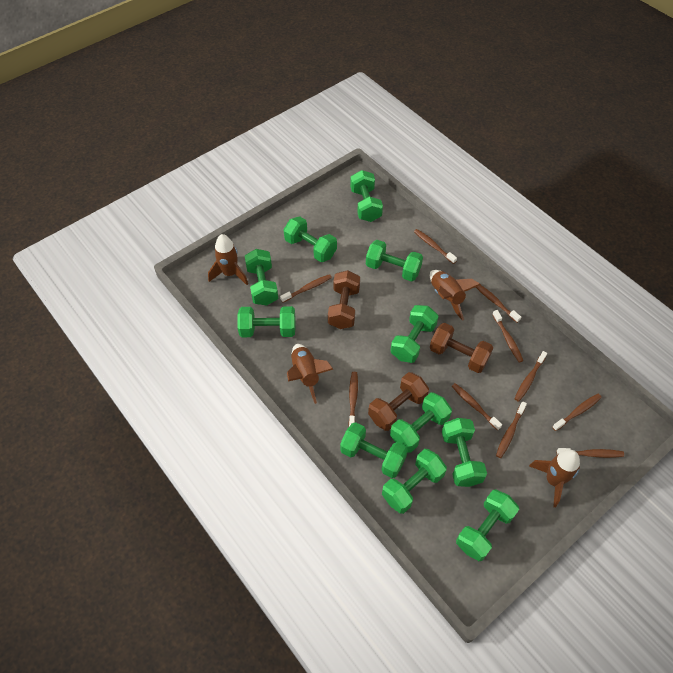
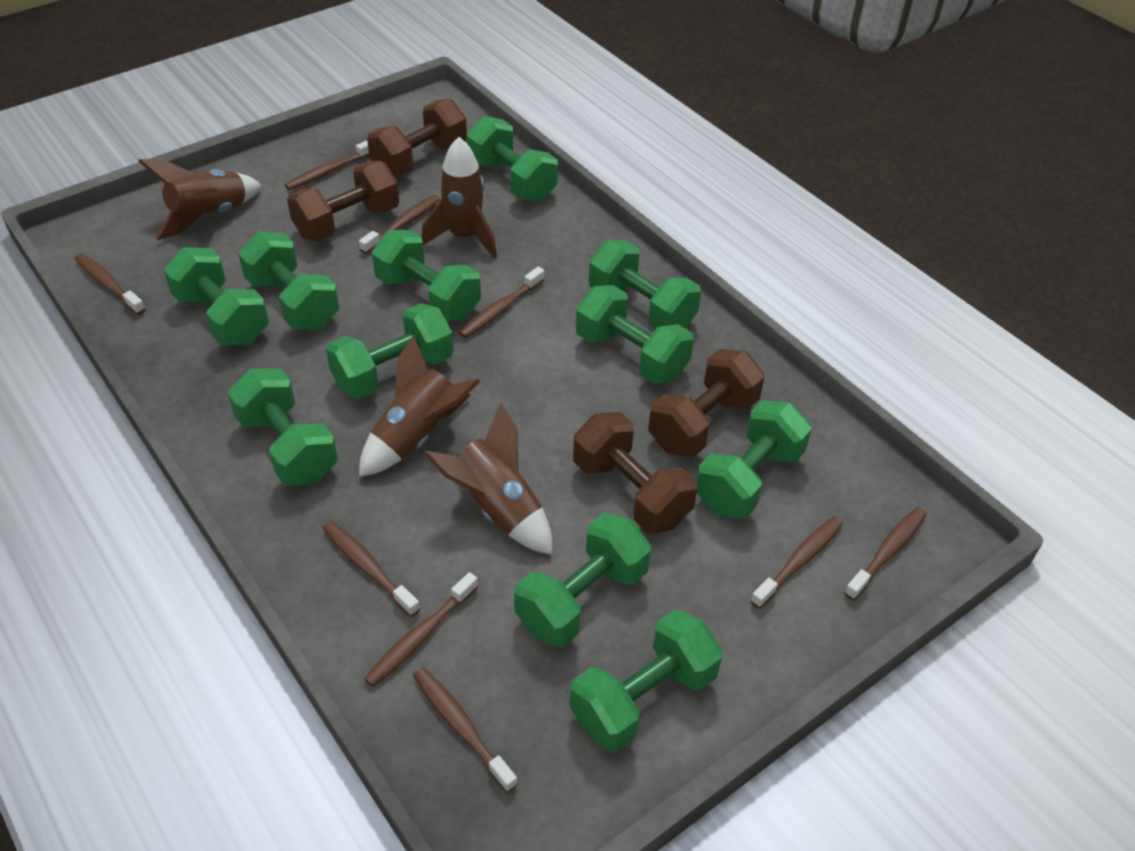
brown dumbbell: 3 -> 4
brown toothbrush: 10 -> 9

